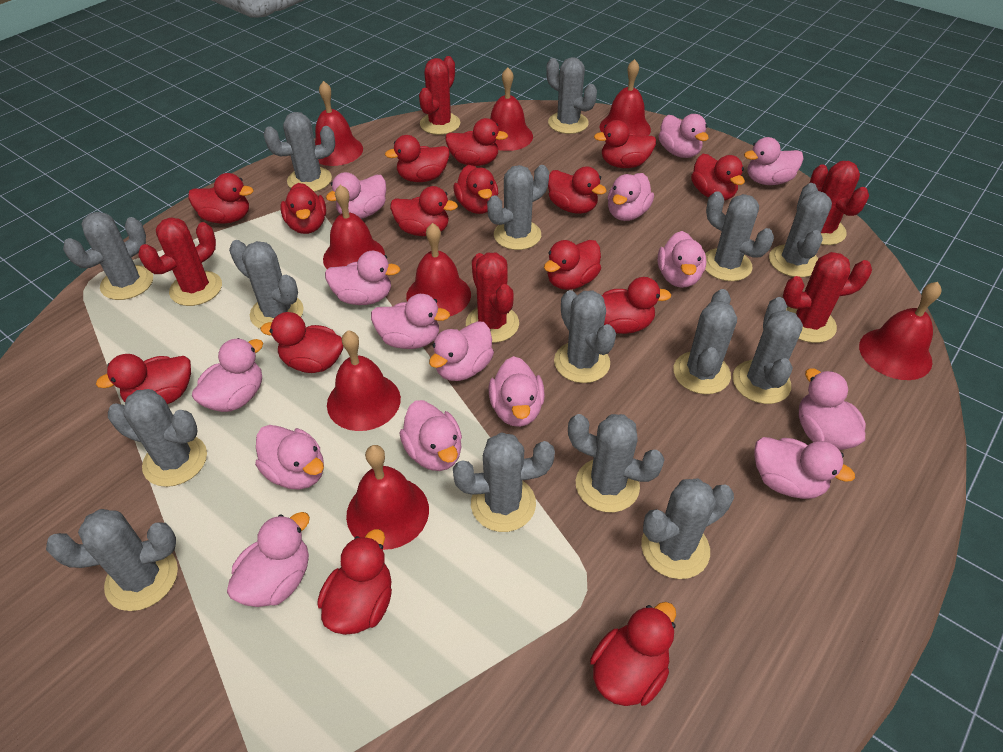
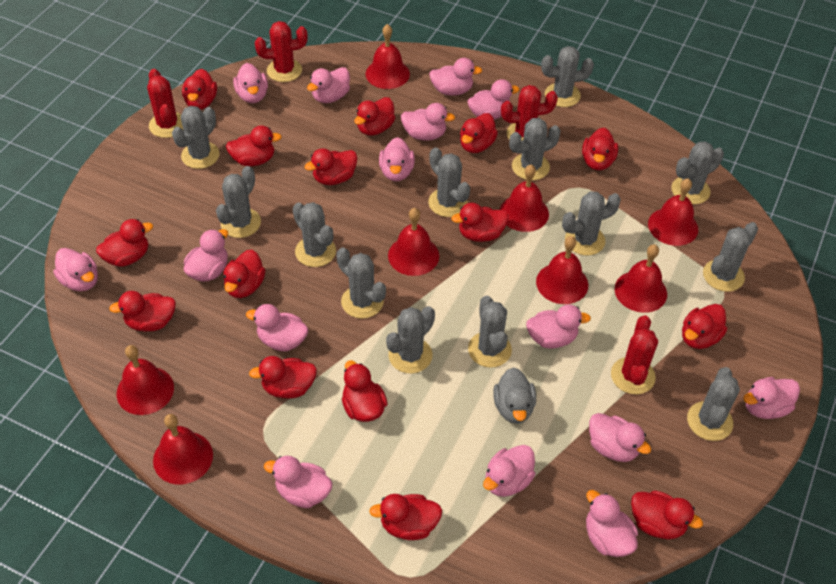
grey cactus: 15 -> 13
grey duck: 0 -> 1
red cactus: 5 -> 4

